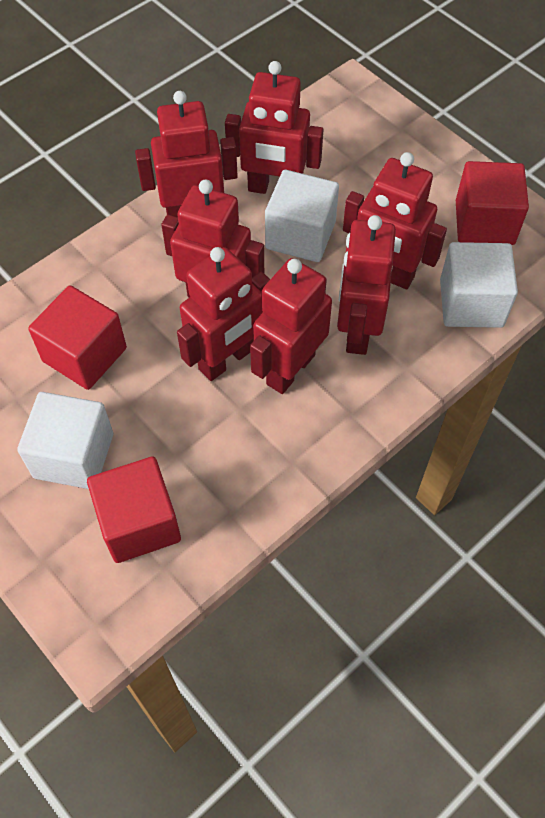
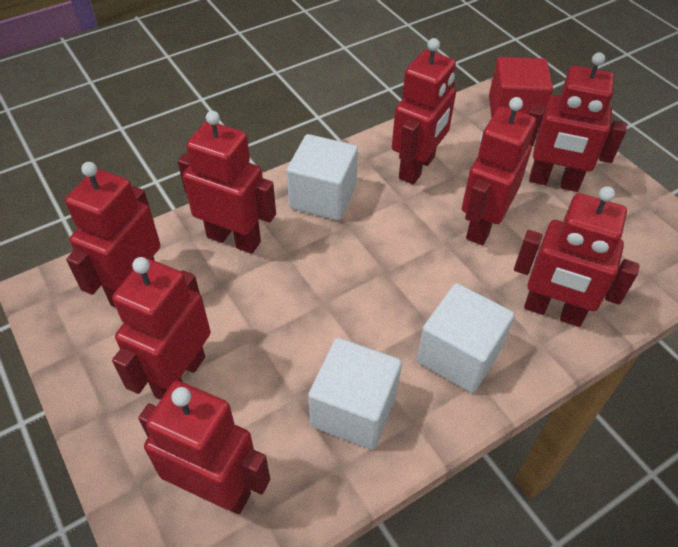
red cube: 3 -> 1
red robot: 7 -> 8

